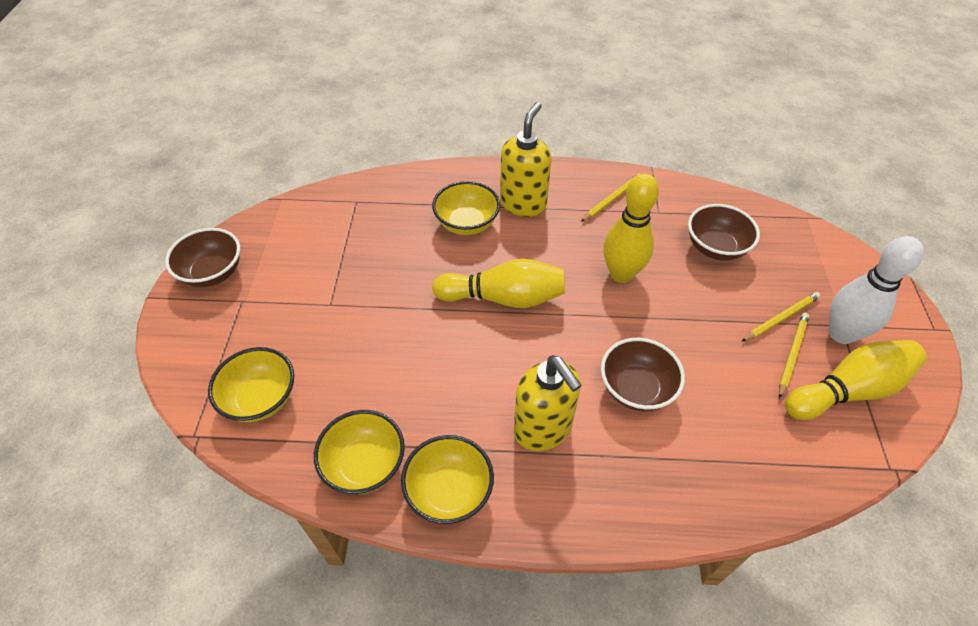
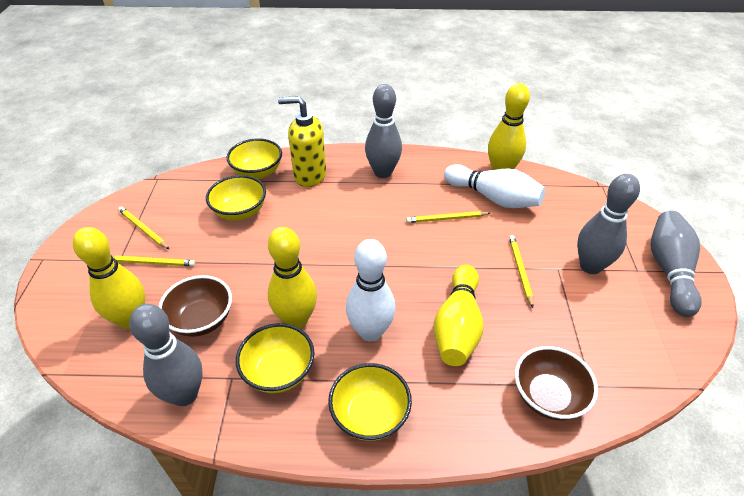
brown bowl: 3 -> 2
grey bowling pin: 0 -> 4
white bowling pin: 1 -> 2
yellow bowling pin: 3 -> 4
yellow pencil: 3 -> 4
yellow soap dispenser: 2 -> 1

